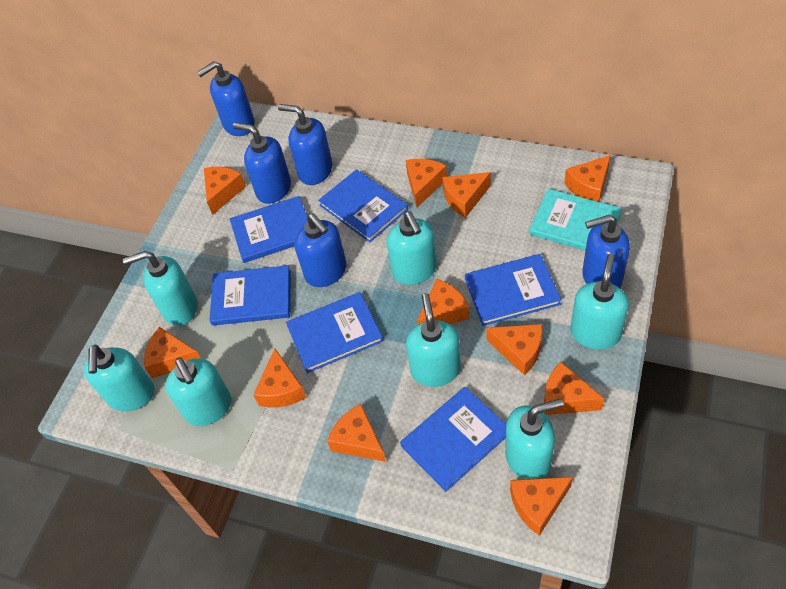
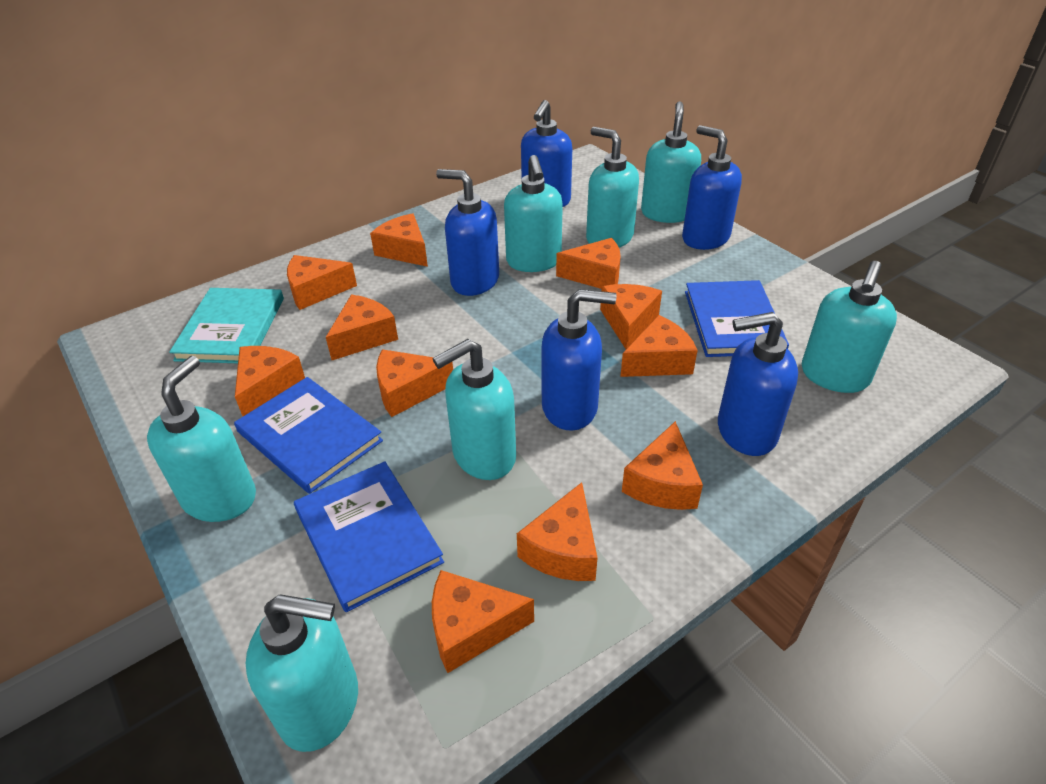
blue book: 6 -> 3

